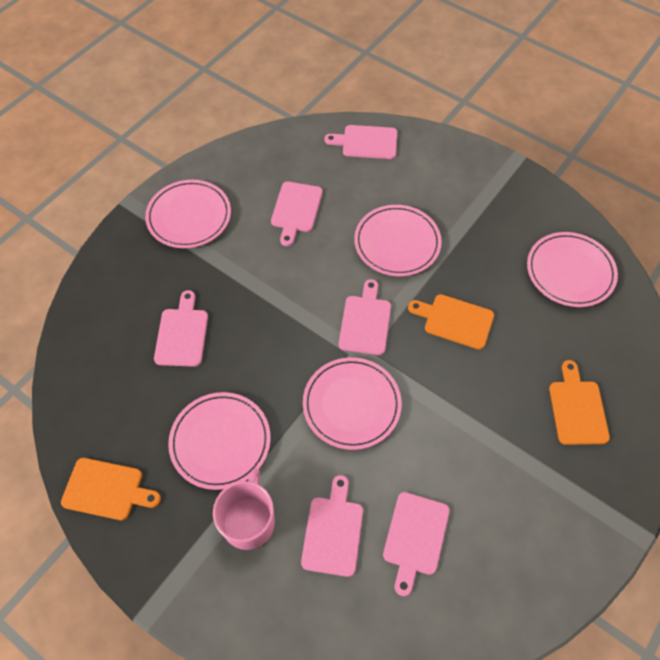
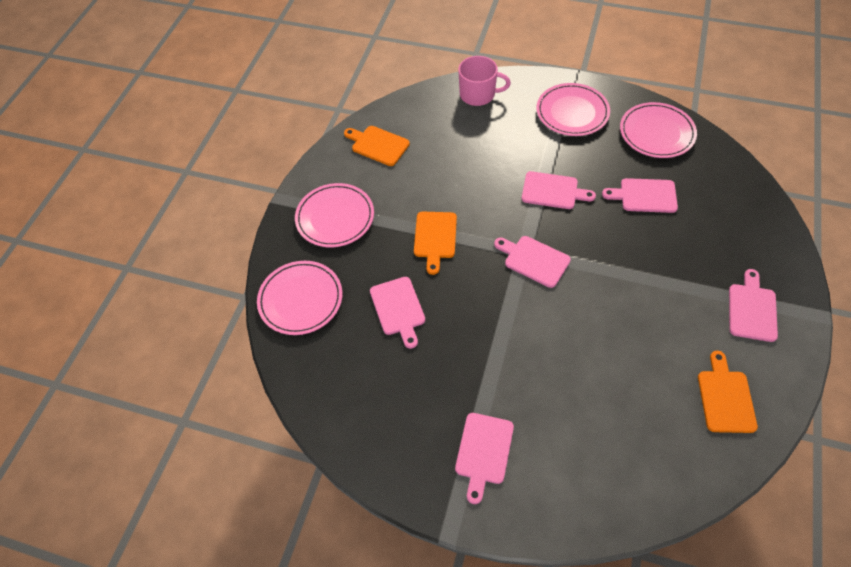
pink plate: 5 -> 4

